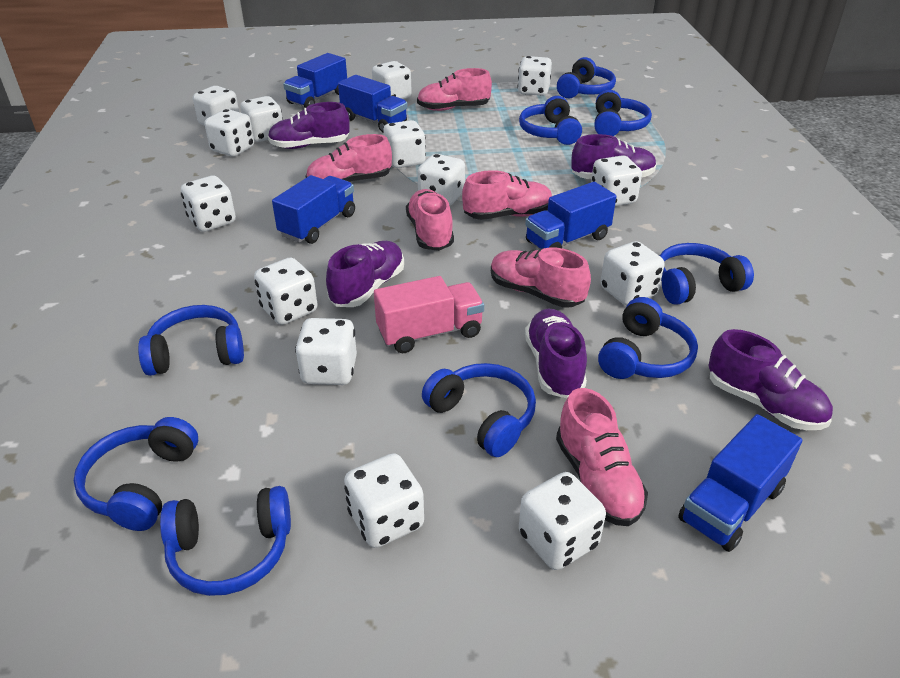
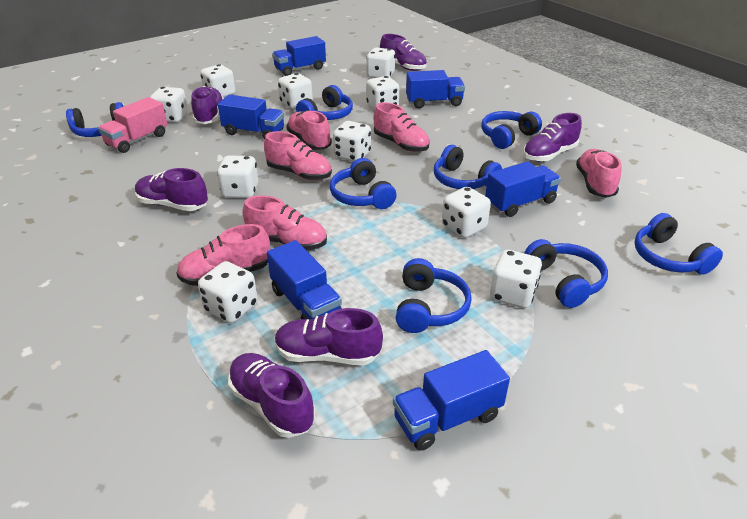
blue headphones: 9 -> 8
blue truck: 5 -> 6
purple shoe: 5 -> 6
white dice: 14 -> 10

